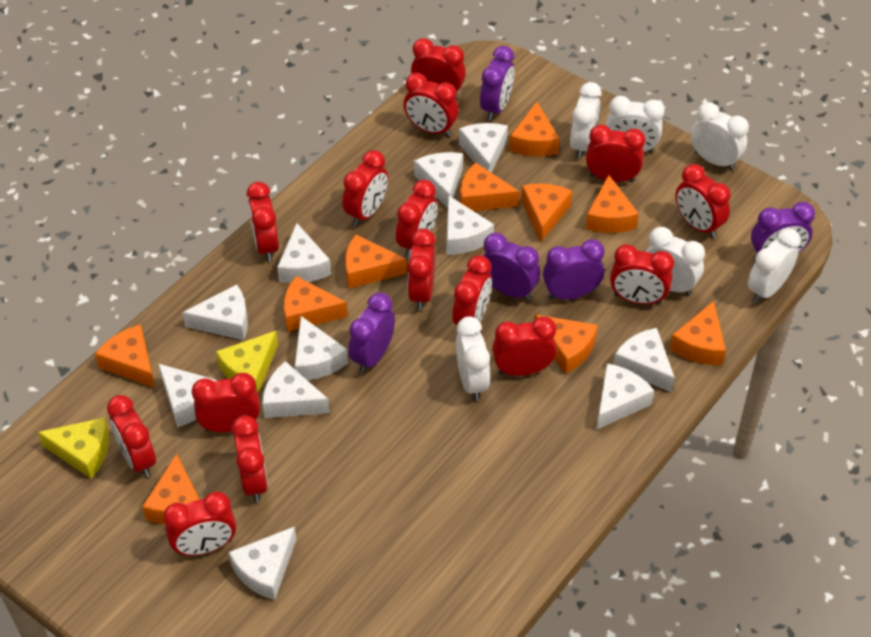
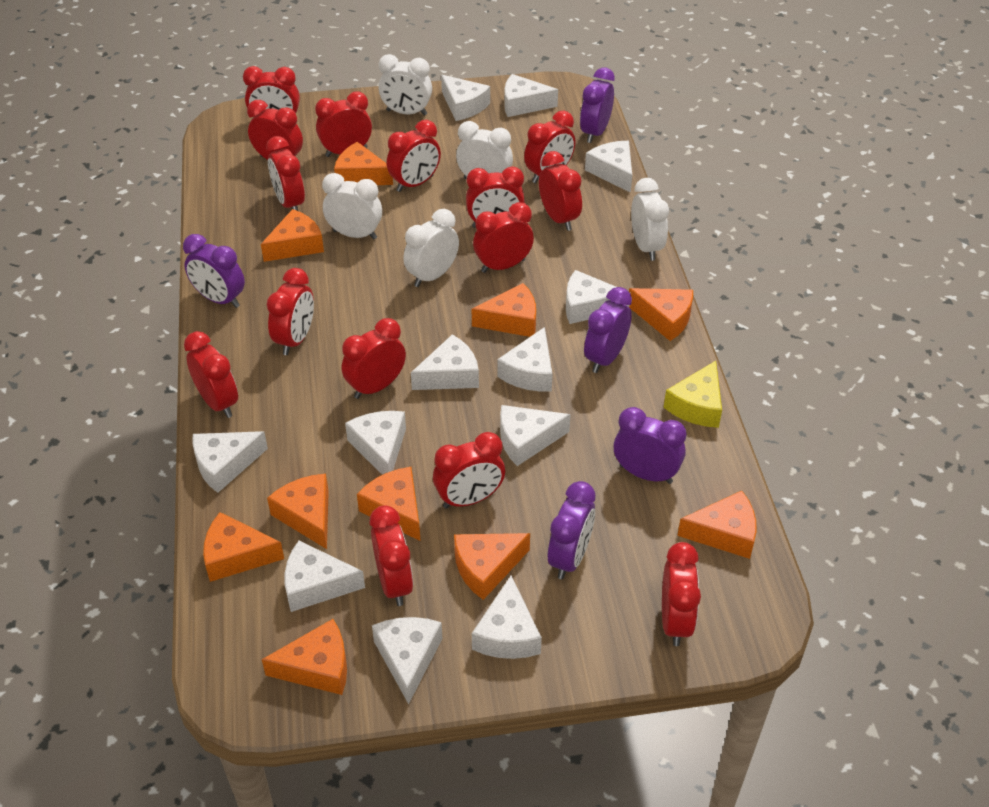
white cheese: 11 -> 12
white clock: 6 -> 5
yellow cheese: 2 -> 1

